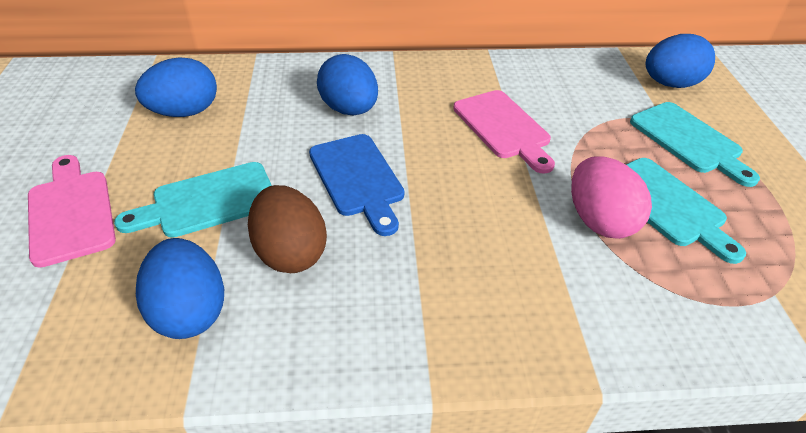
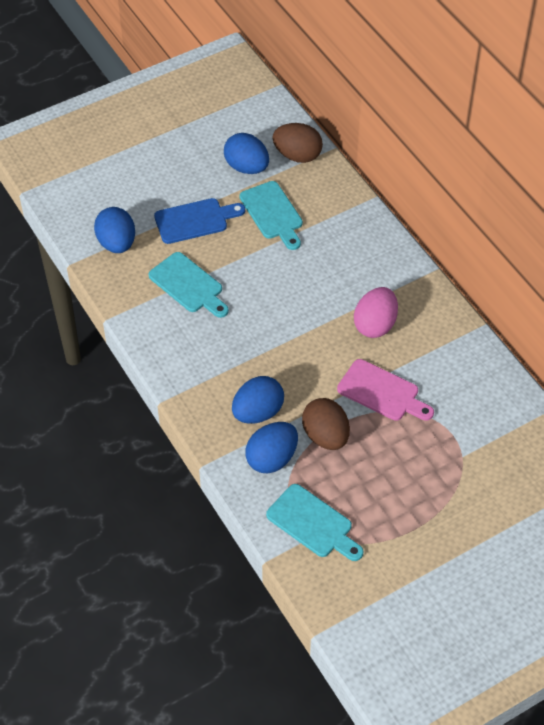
brown egg: 1 -> 2
pink cutting board: 2 -> 1

